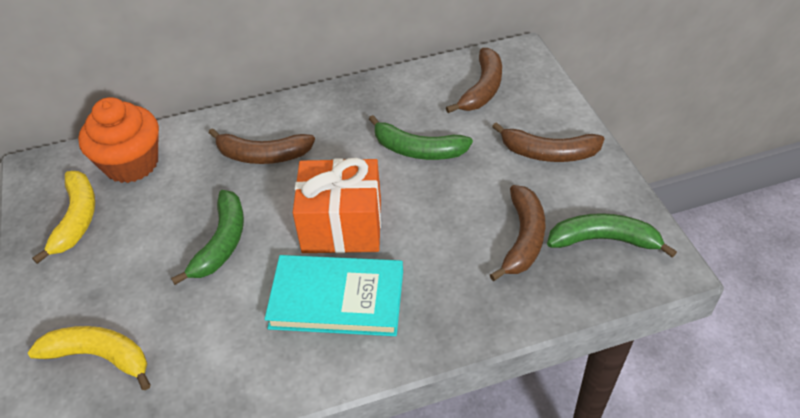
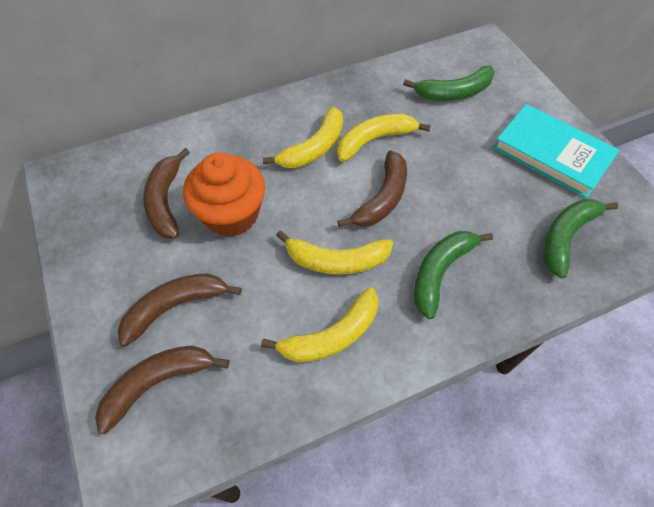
orange gift: 1 -> 0
yellow banana: 2 -> 4

